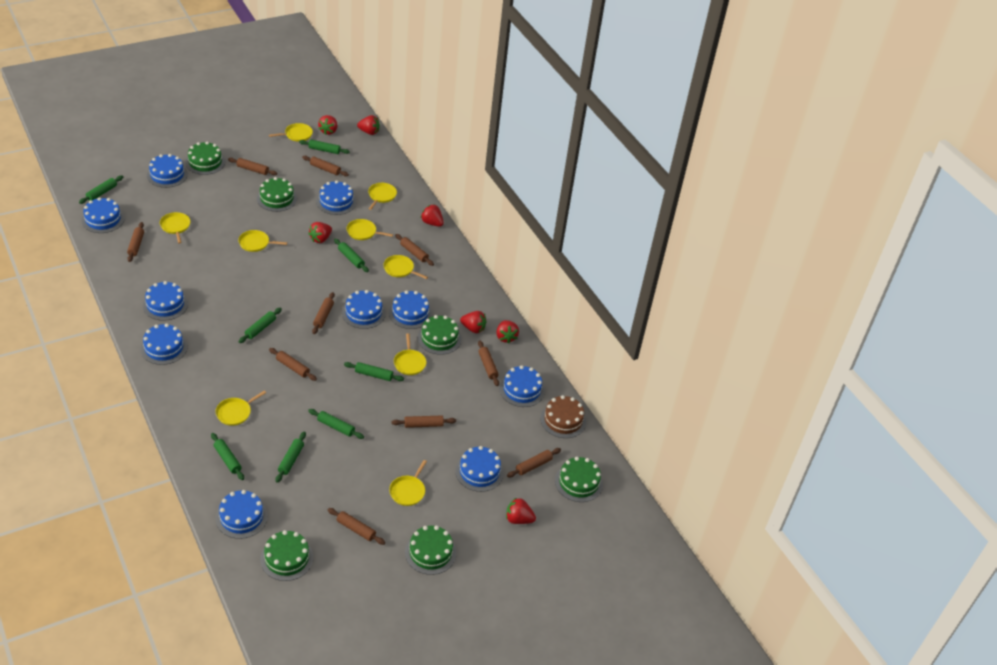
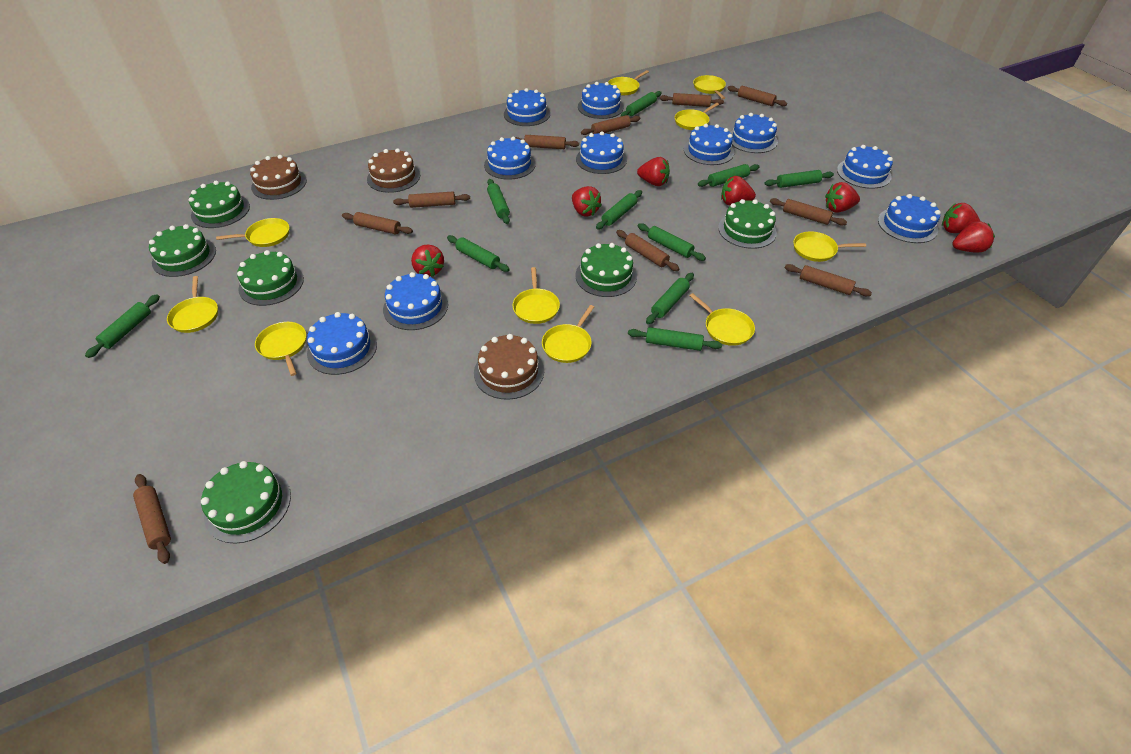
brown cake: 1 -> 3
green rolling pin: 8 -> 10
yellow pan: 9 -> 10

